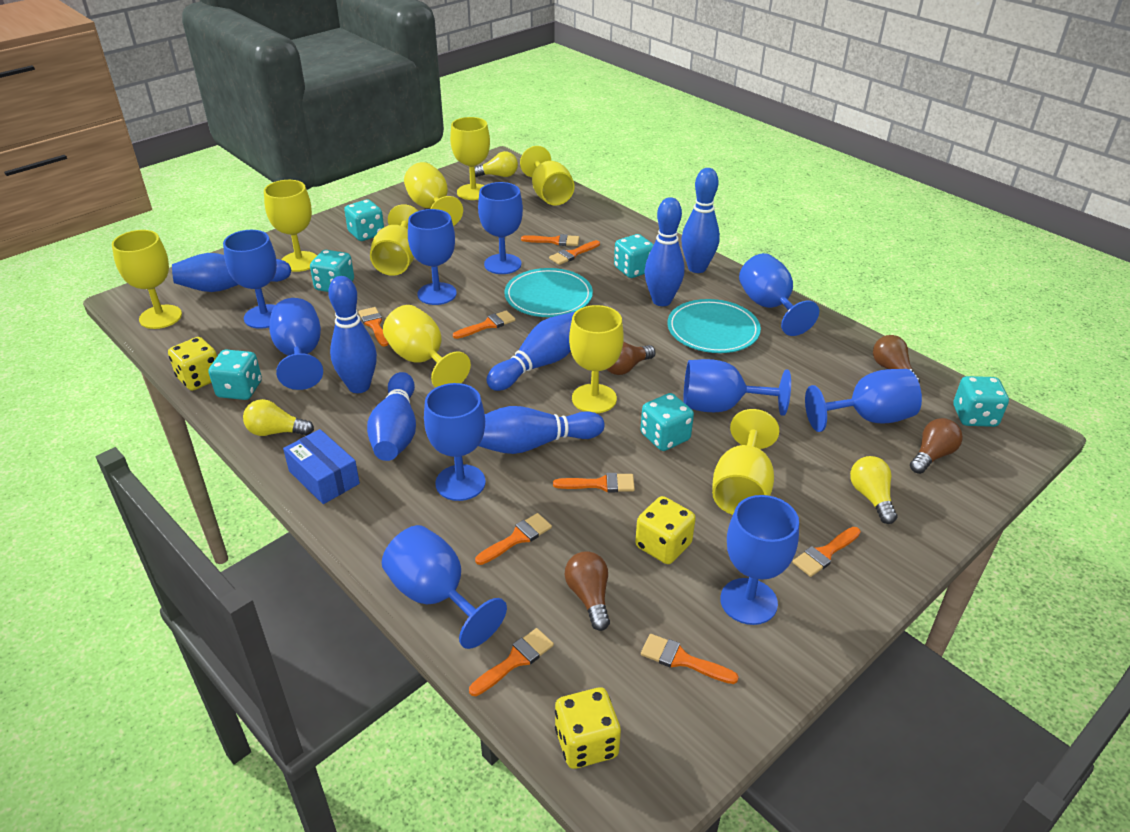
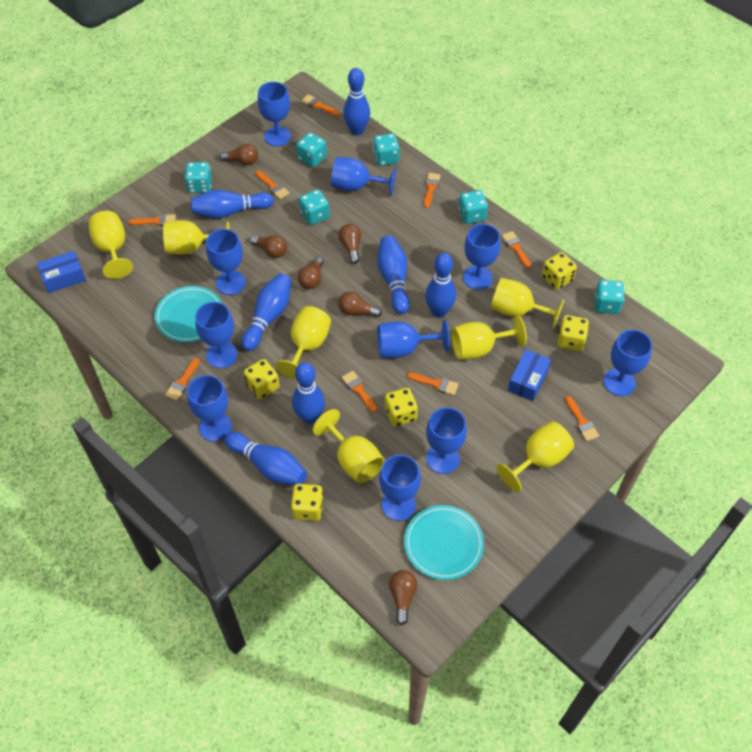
blue box: 1 -> 2
brown light bulb: 4 -> 6
yellow dice: 3 -> 5
yellow goblet: 9 -> 7
yellow light bulb: 3 -> 0

